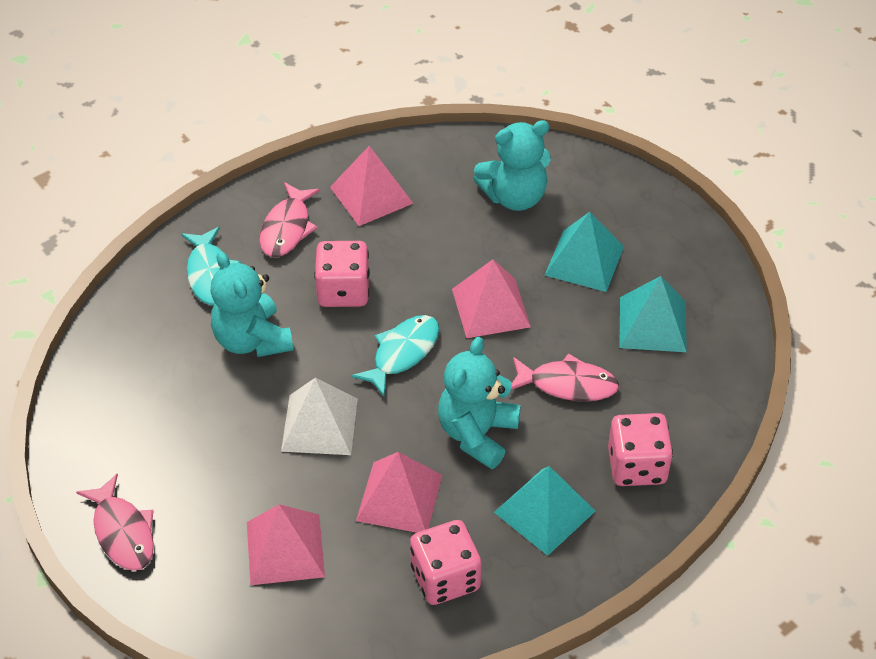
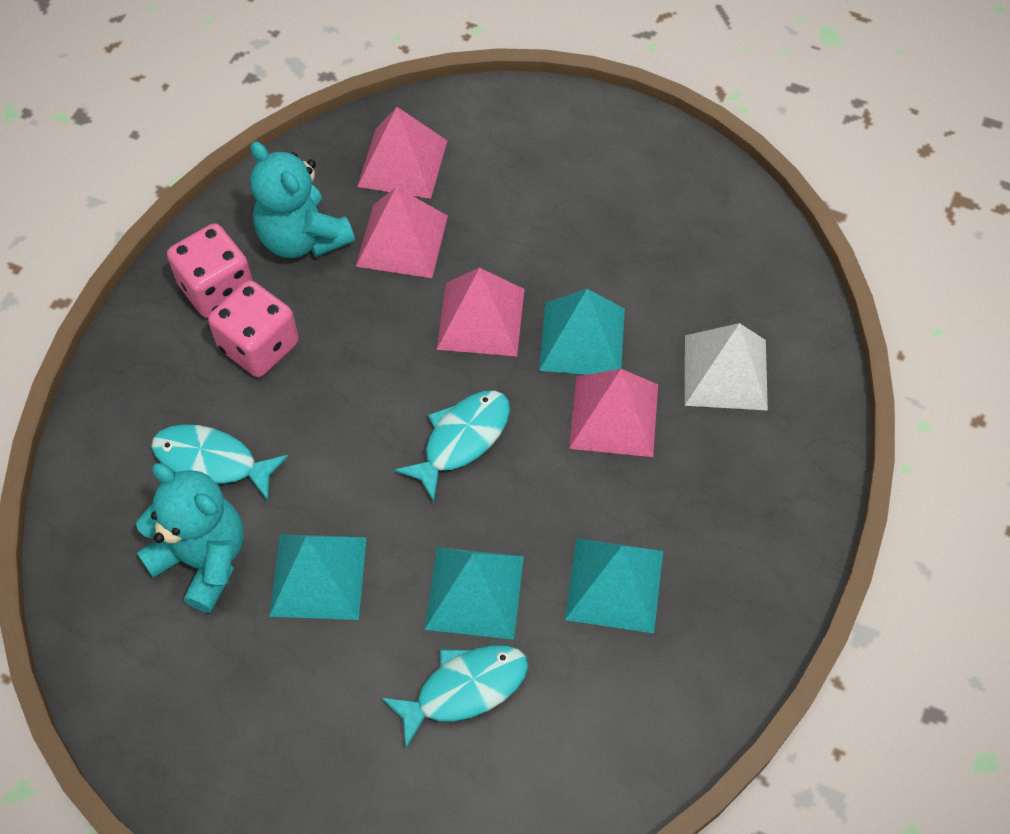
pink dice: 3 -> 2
pink fish: 3 -> 0
turquoise fish: 2 -> 3
turquoise pyramid: 3 -> 4
turquoise teddy bear: 3 -> 2

